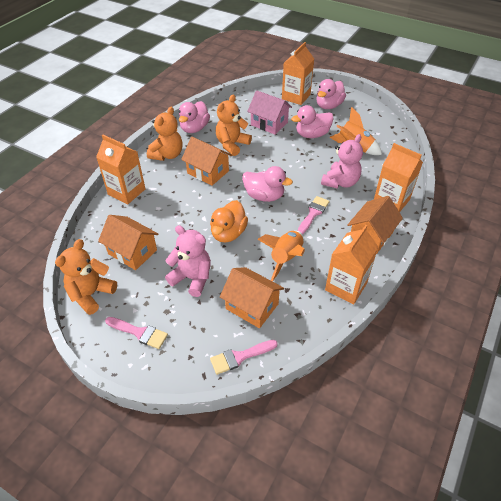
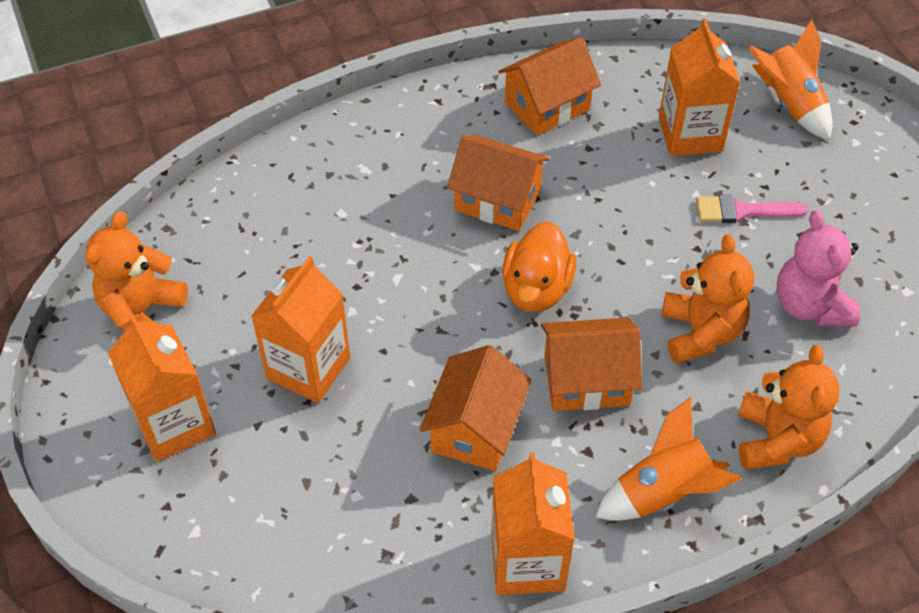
pink brush: 3 -> 1
pink duck: 4 -> 0
pink house: 1 -> 0
pink teddy bear: 2 -> 1

